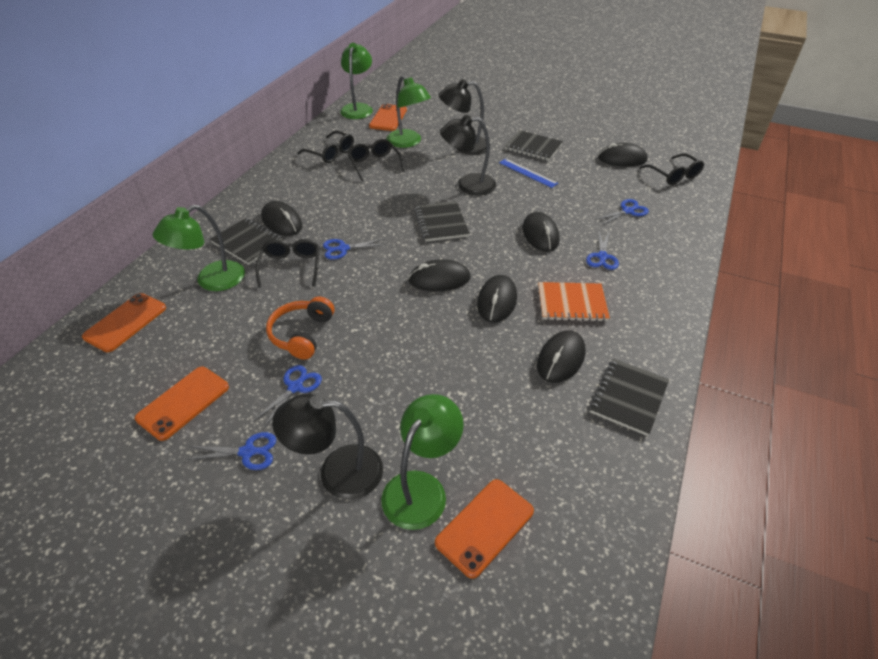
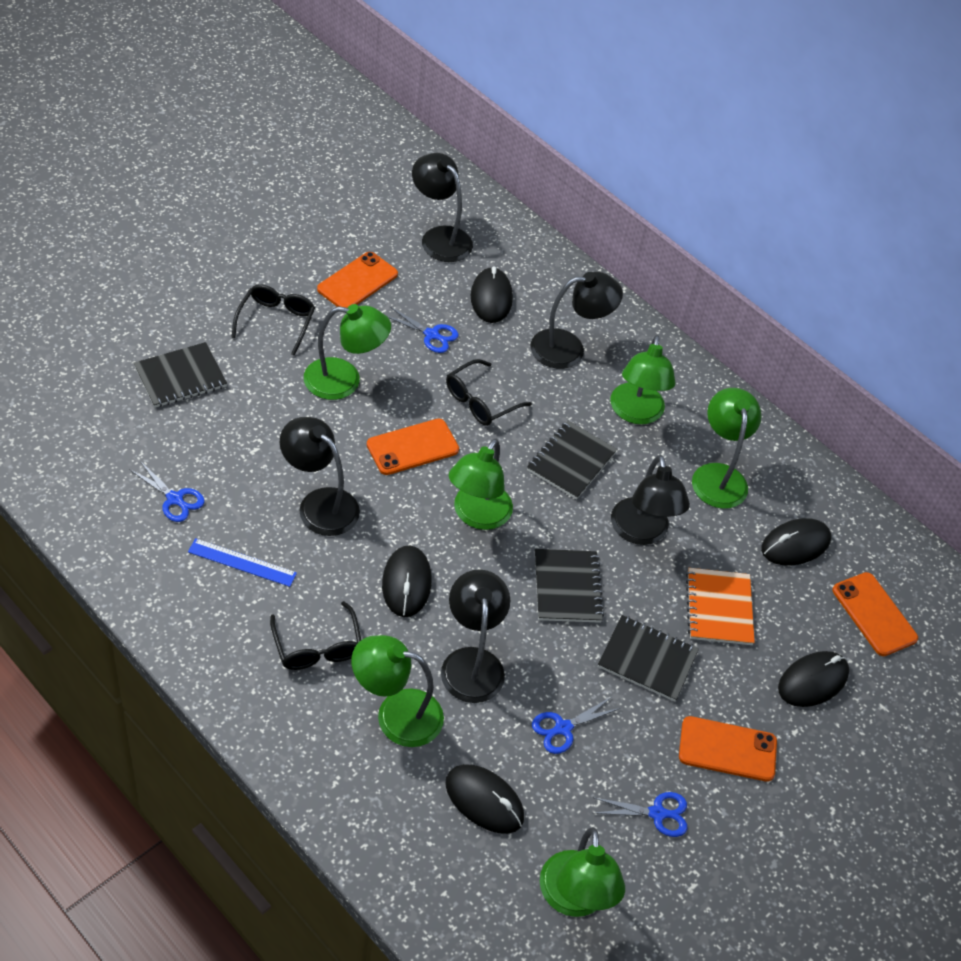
black glasses: 4 -> 3
black lamp: 3 -> 5
black mouse: 6 -> 5
blue scissors: 5 -> 4
green lamp: 4 -> 6
orange headphones: 1 -> 0

